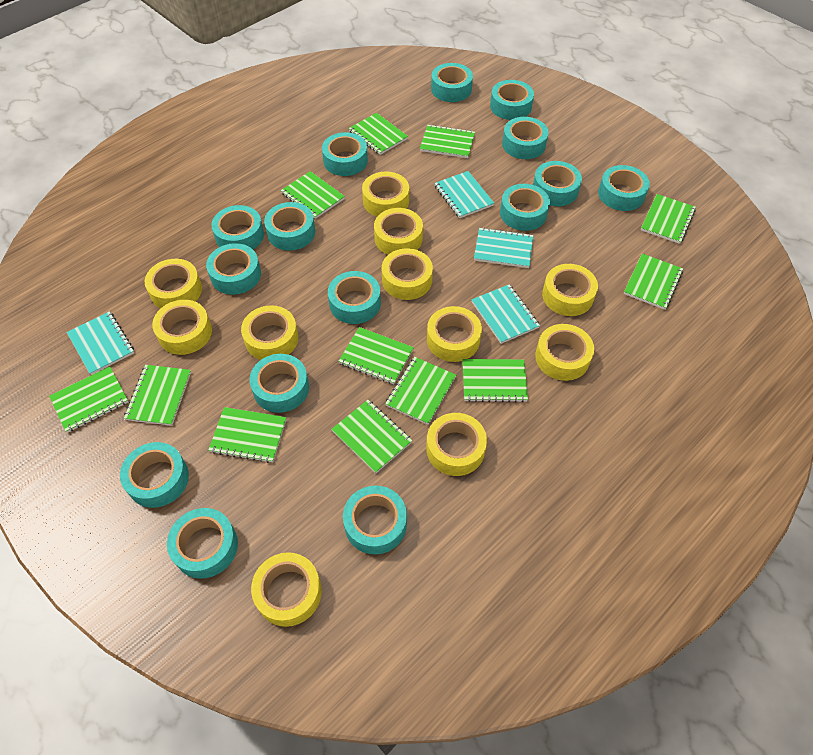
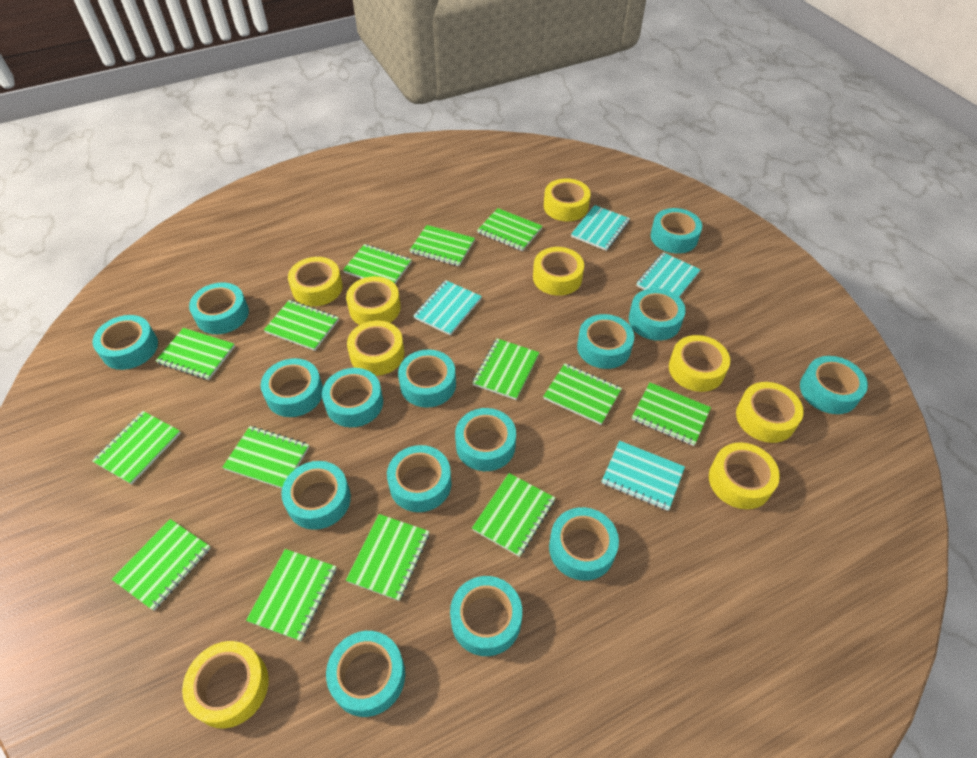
green notebook: 12 -> 14
yellow tape: 11 -> 9

